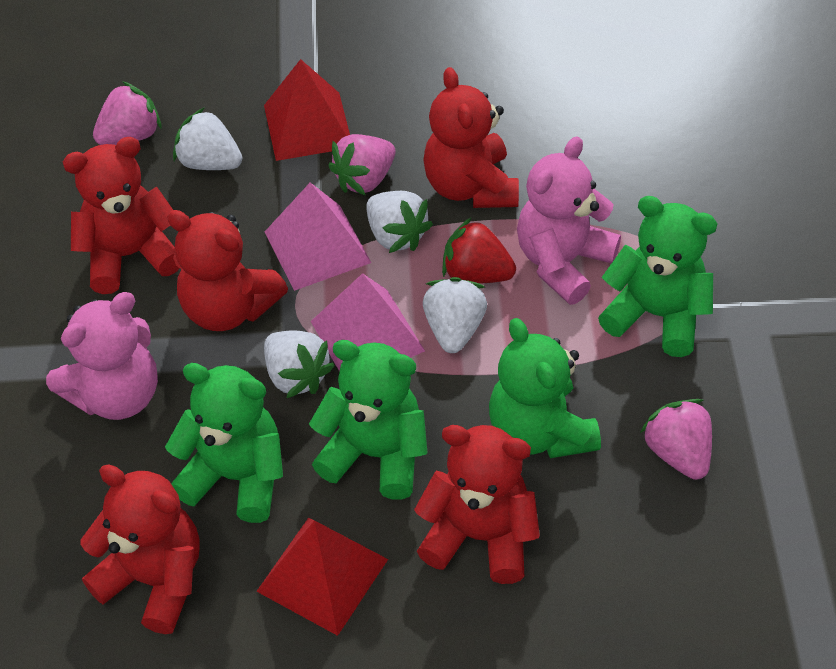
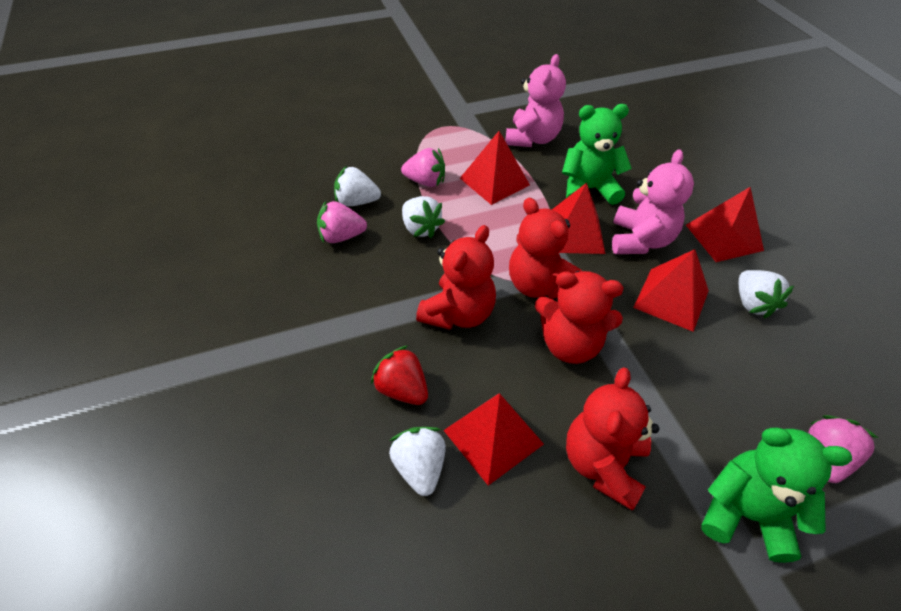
green teddy bear: 4 -> 2
pink pyramid: 2 -> 0
red pyramid: 2 -> 5
red teddy bear: 5 -> 4

